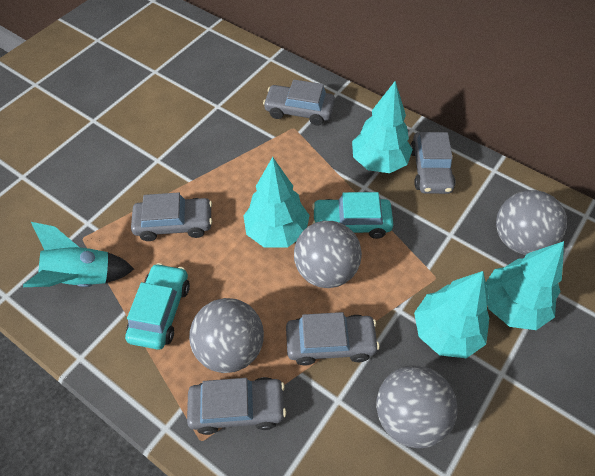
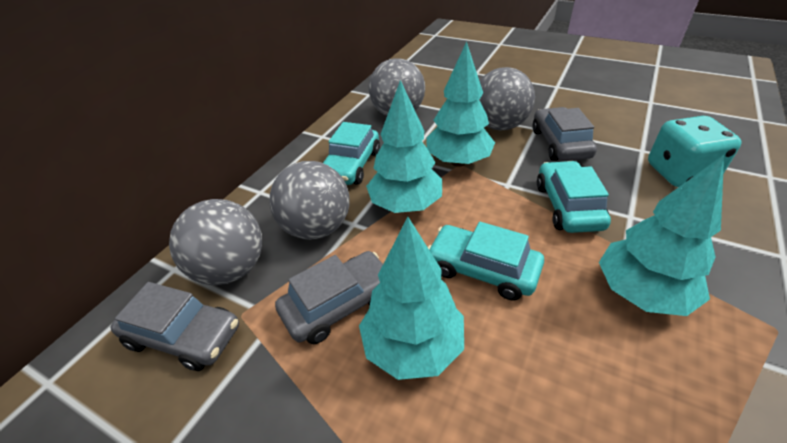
grey car: 5 -> 3
turquoise car: 2 -> 3
turquoise dice: 0 -> 1
turquoise rocket: 1 -> 0

